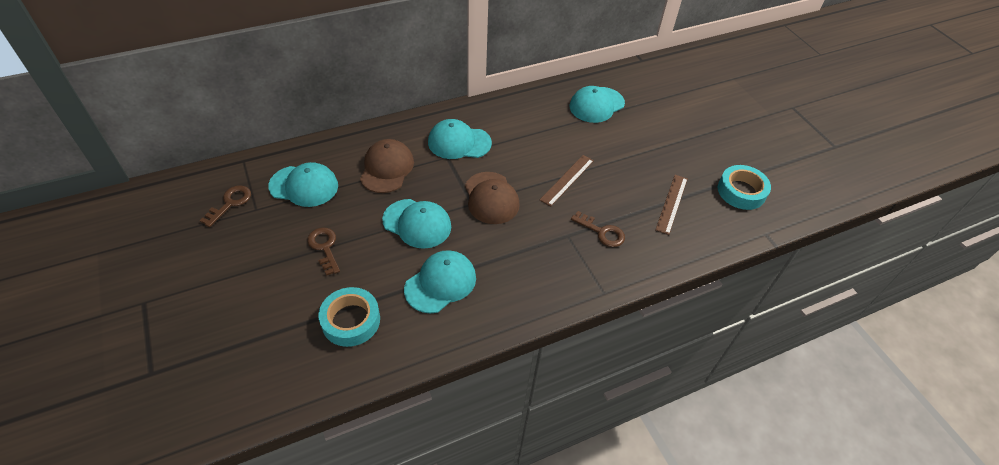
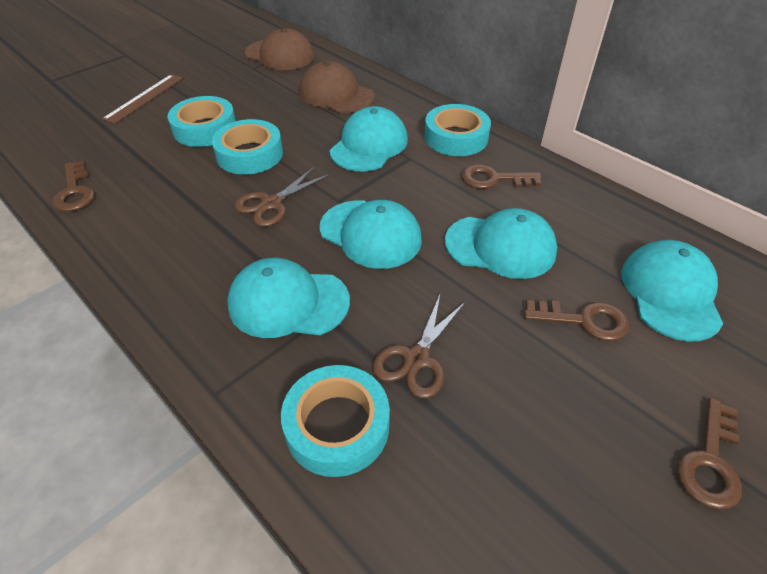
brown key: 3 -> 4
brown ruler: 2 -> 1
brown scissors: 0 -> 2
turquoise tape: 2 -> 4

